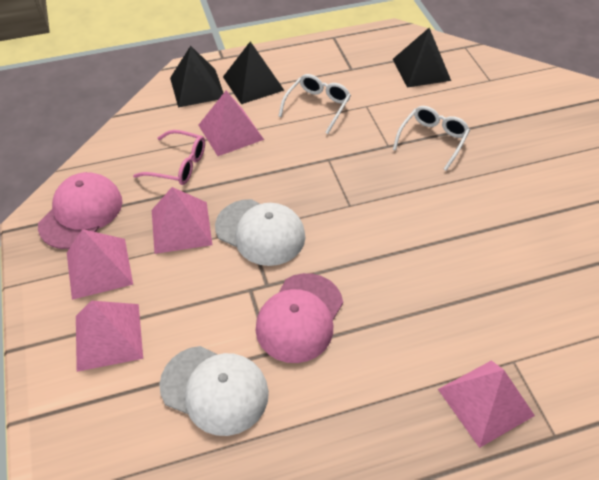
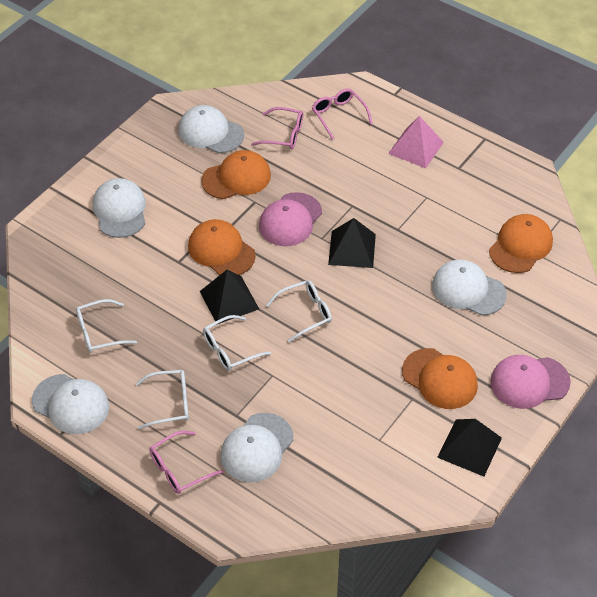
orange cap: 0 -> 4
pink glasses: 1 -> 3
pink pyramid: 5 -> 1
white cap: 2 -> 5
white glasses: 2 -> 4

